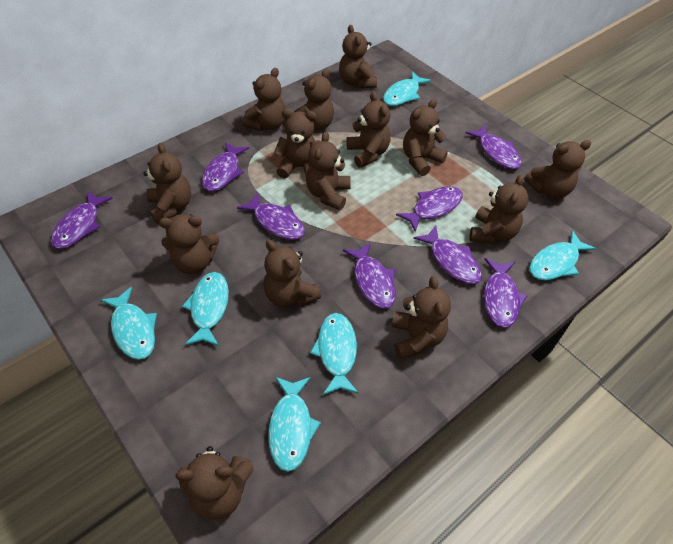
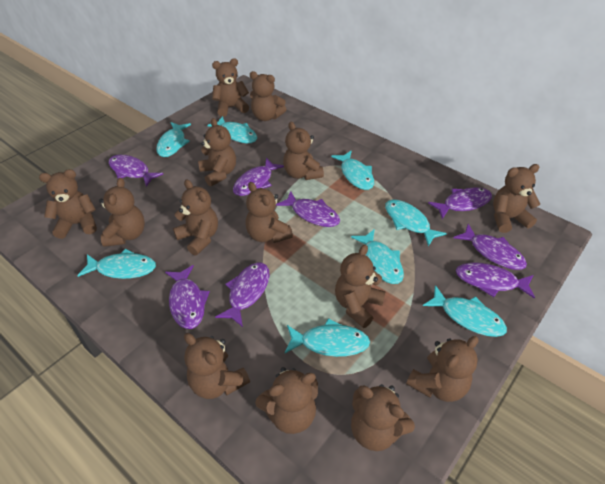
turquoise fish: 6 -> 8

